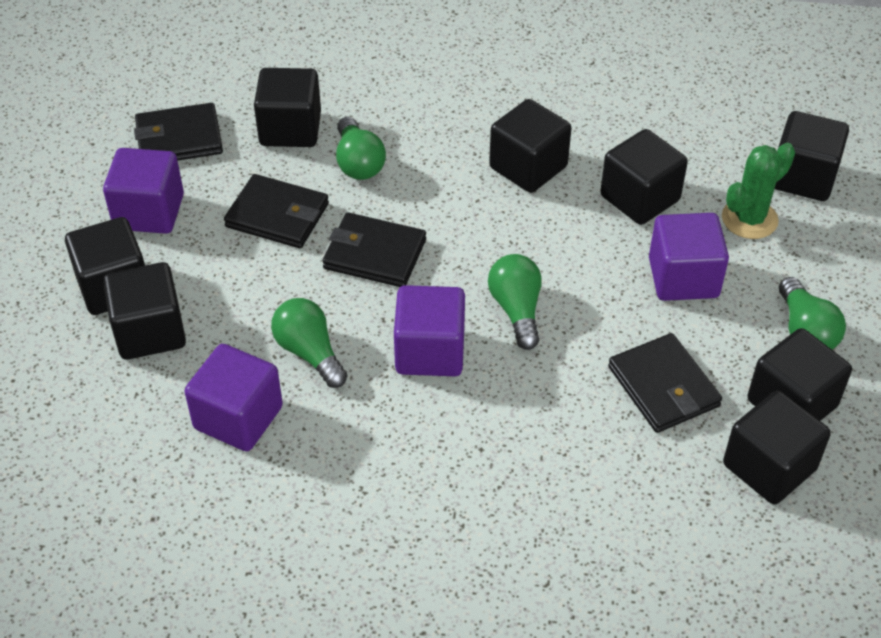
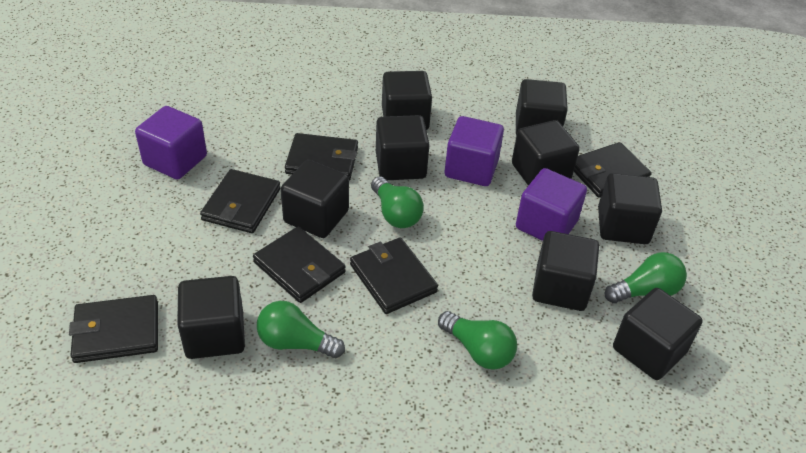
black cube: 8 -> 9
black wallet: 4 -> 6
green cactus: 1 -> 0
purple cube: 4 -> 3

